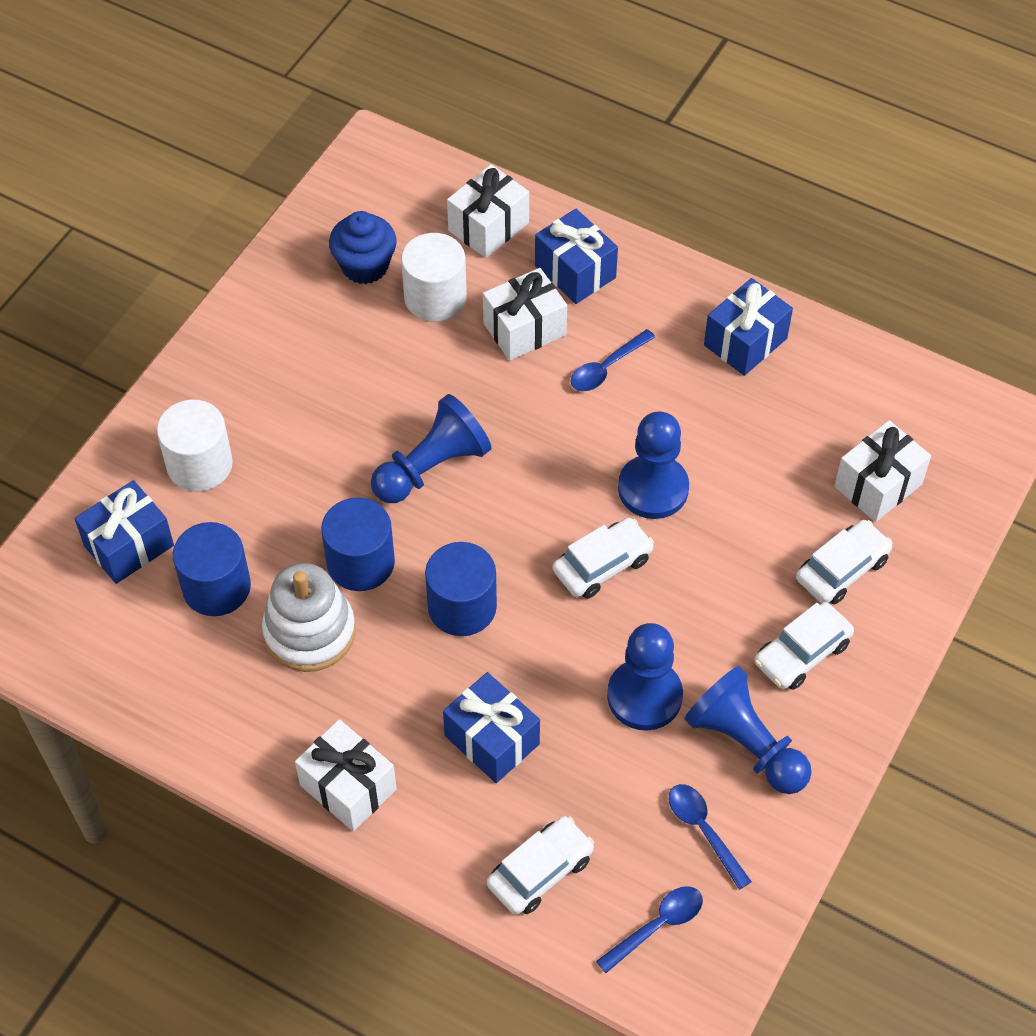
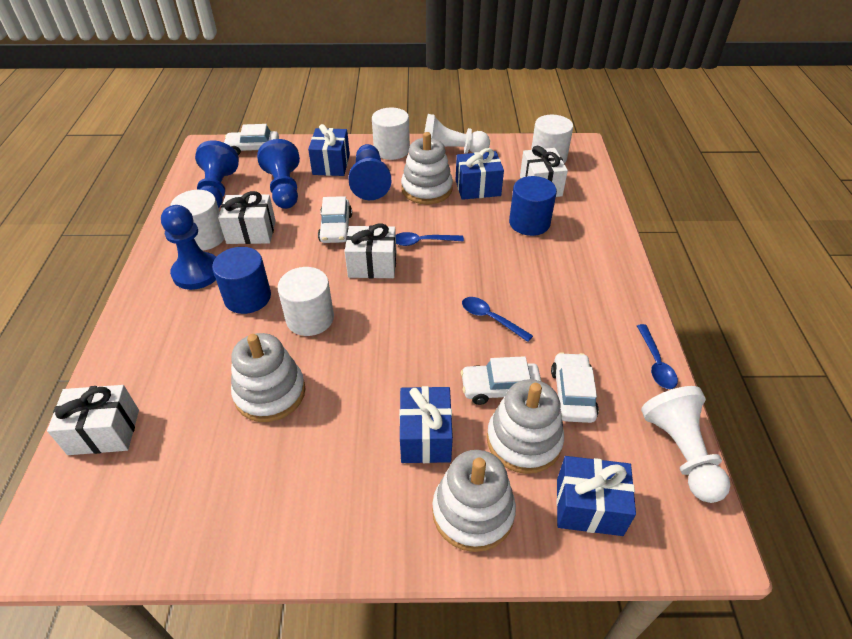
blue cupcake: 1 -> 0
blue cylinder: 3 -> 2
white cylinder: 2 -> 4
white pawn: 0 -> 2
white stacking toy: 1 -> 4

